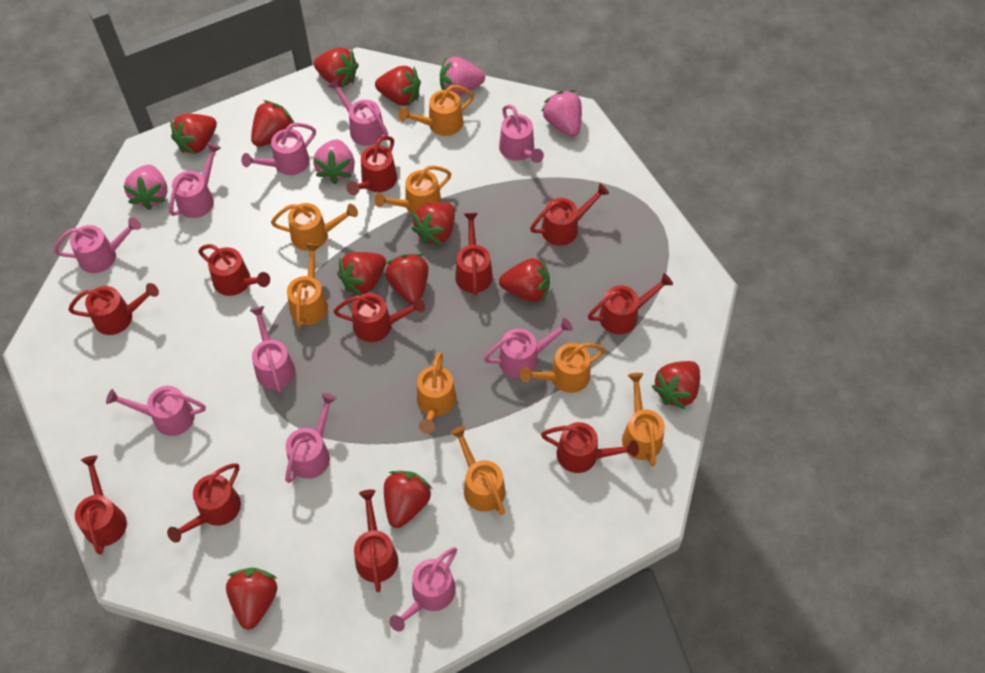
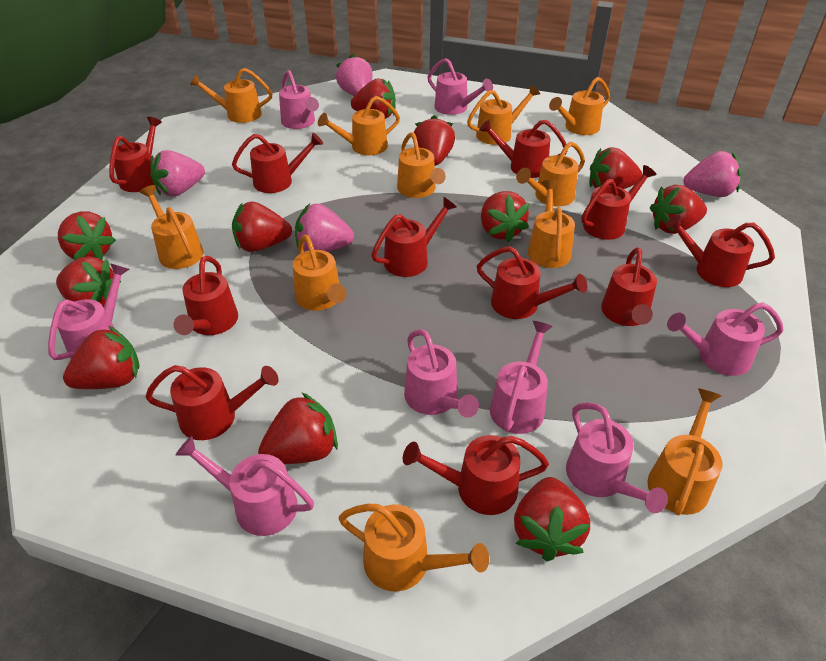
orange watering can: 8 -> 11
pink watering can: 10 -> 8

